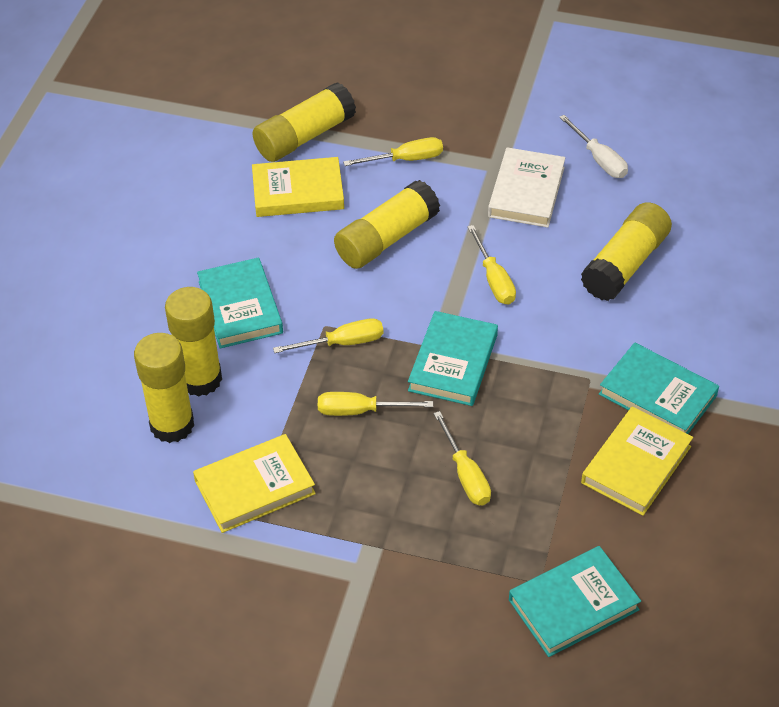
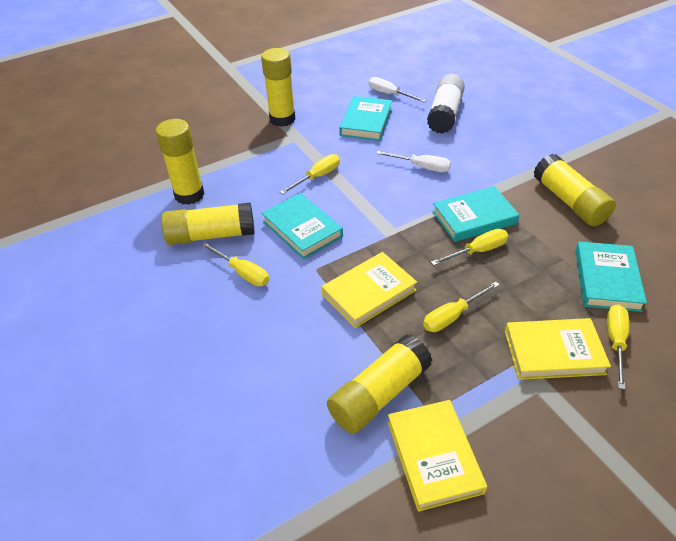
white book: 1 -> 0
white glue stick: 0 -> 1
white screwdriver: 1 -> 2

